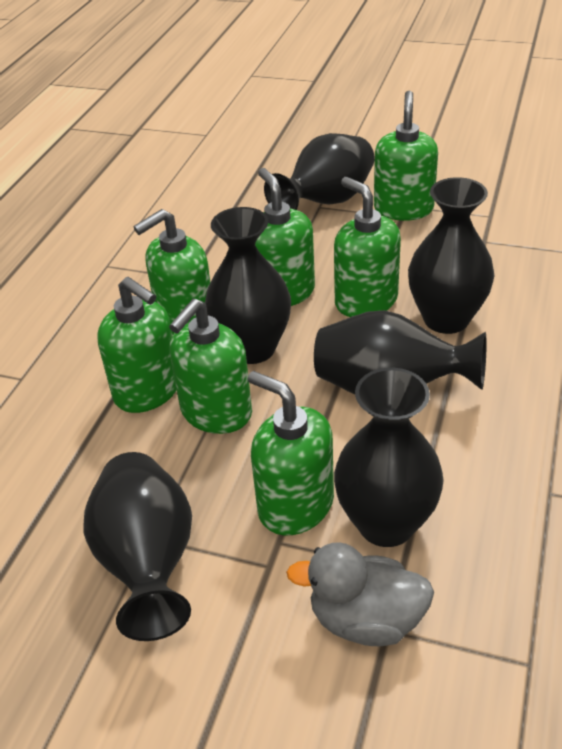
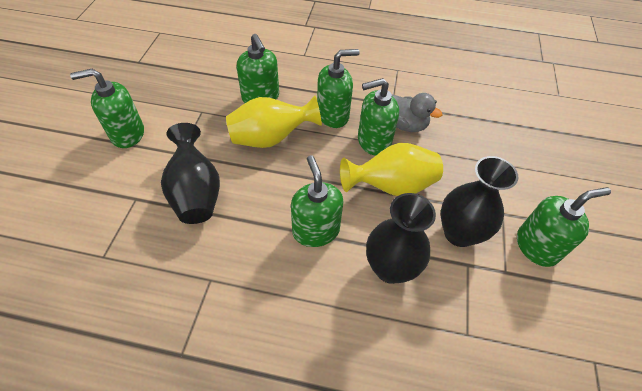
black vase: 6 -> 3
green soap dispenser: 7 -> 6
yellow vase: 0 -> 2

